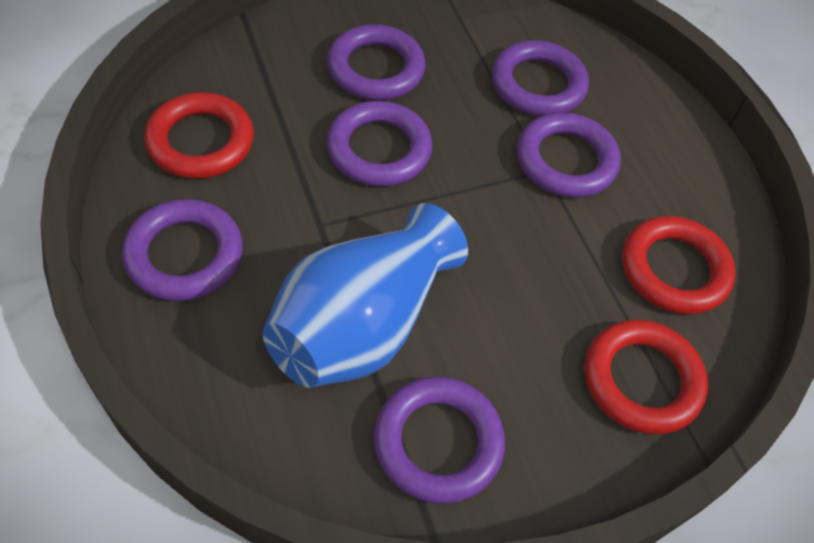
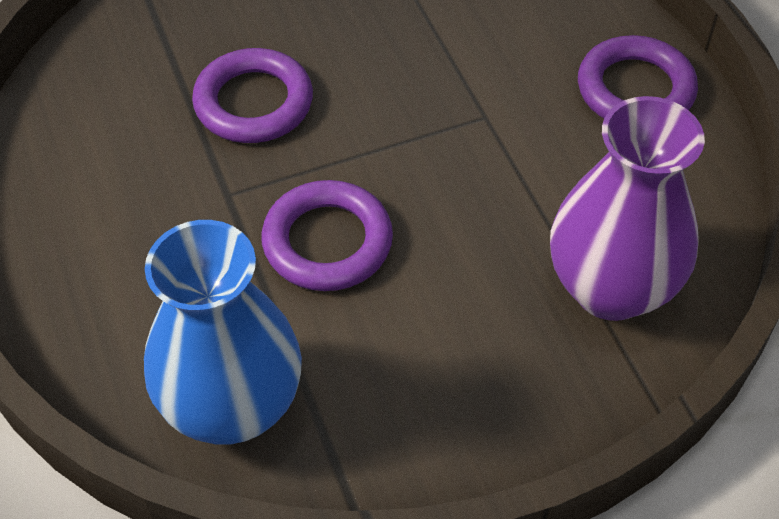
purple ring: 6 -> 3
purple vase: 0 -> 1
red ring: 3 -> 0

